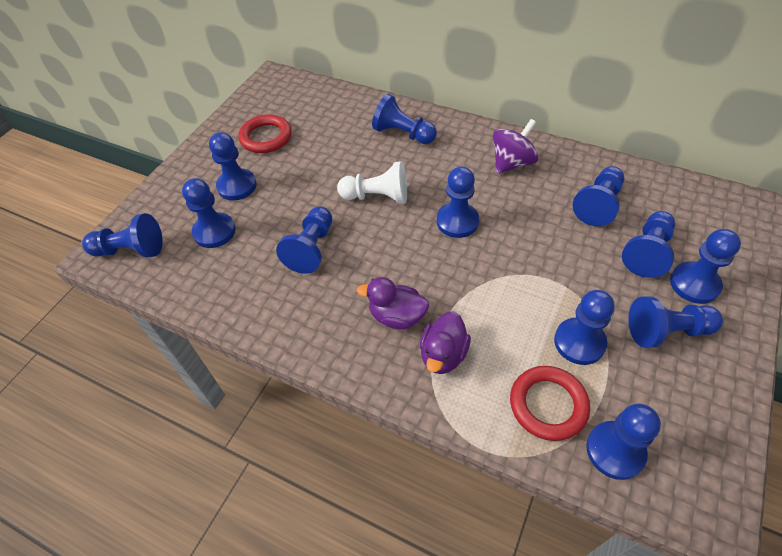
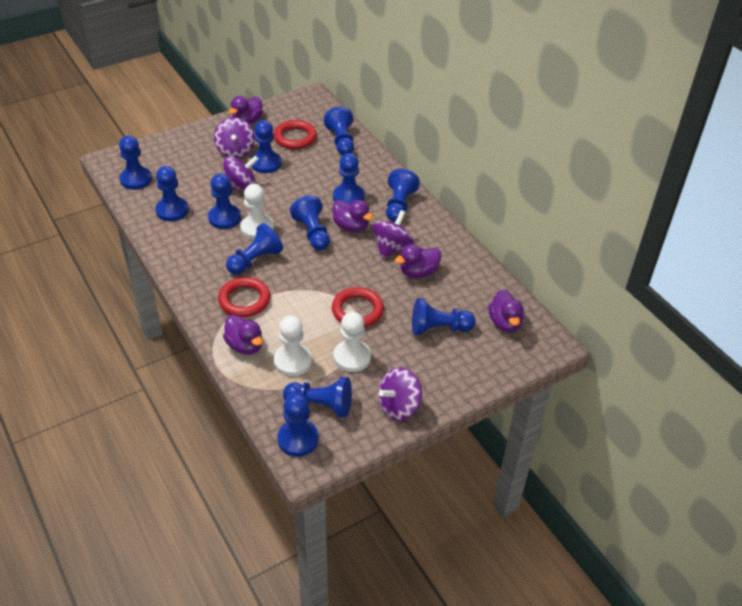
purple duck: 2 -> 5
purple spinning top: 1 -> 4
red ring: 2 -> 3
white pawn: 1 -> 3

